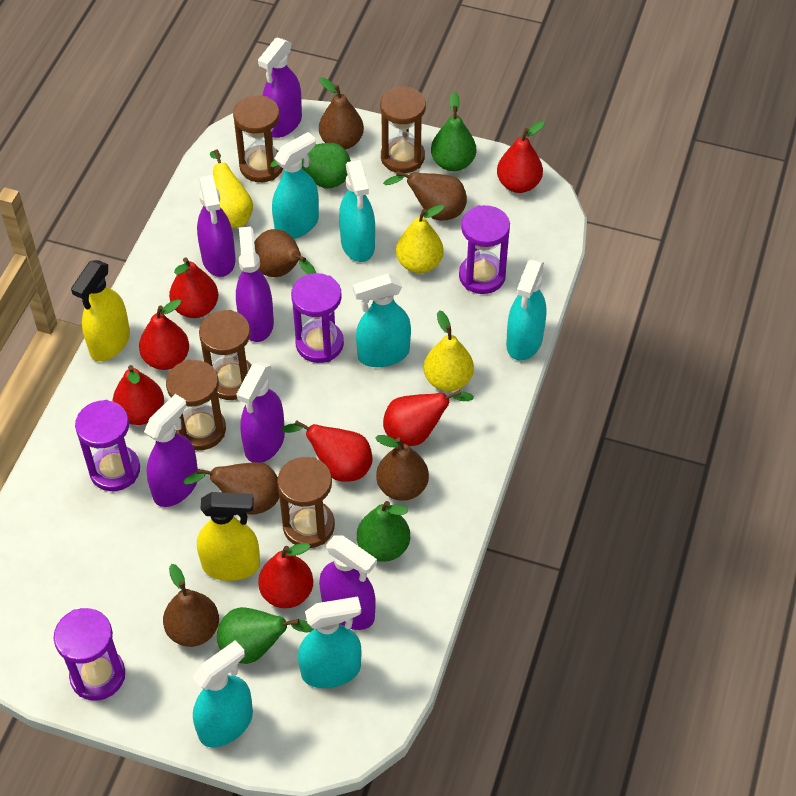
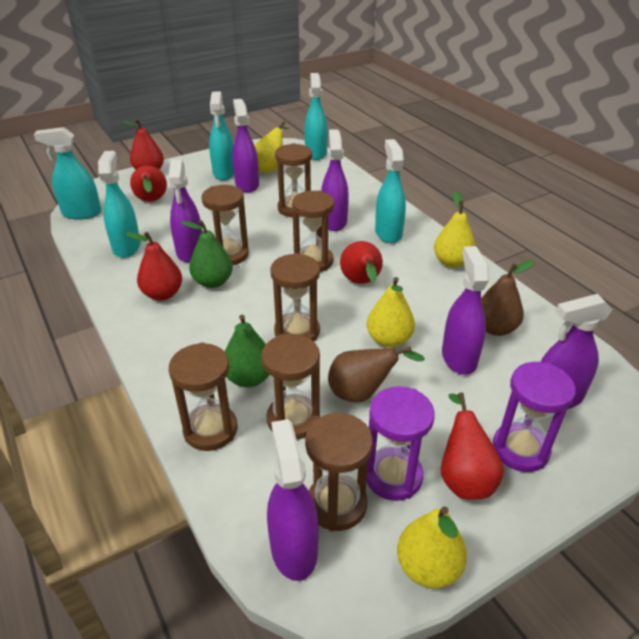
brown hourglass: 5 -> 7
brown pear: 6 -> 2
green pear: 4 -> 2
purple hourglass: 4 -> 2
red pear: 7 -> 5
turquoise spray bottle: 6 -> 5
yellow pear: 3 -> 4
yellow spray bottle: 2 -> 0

